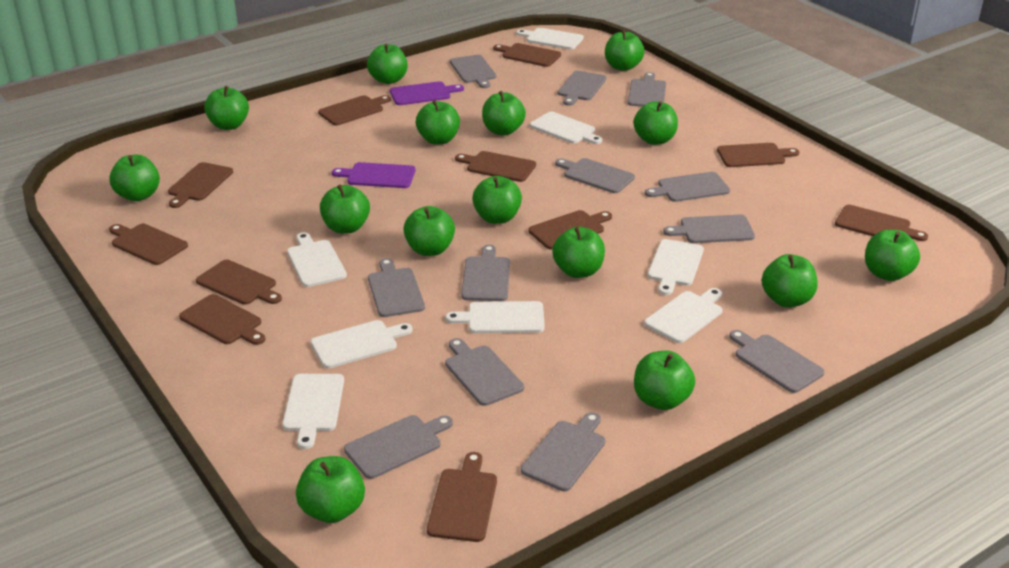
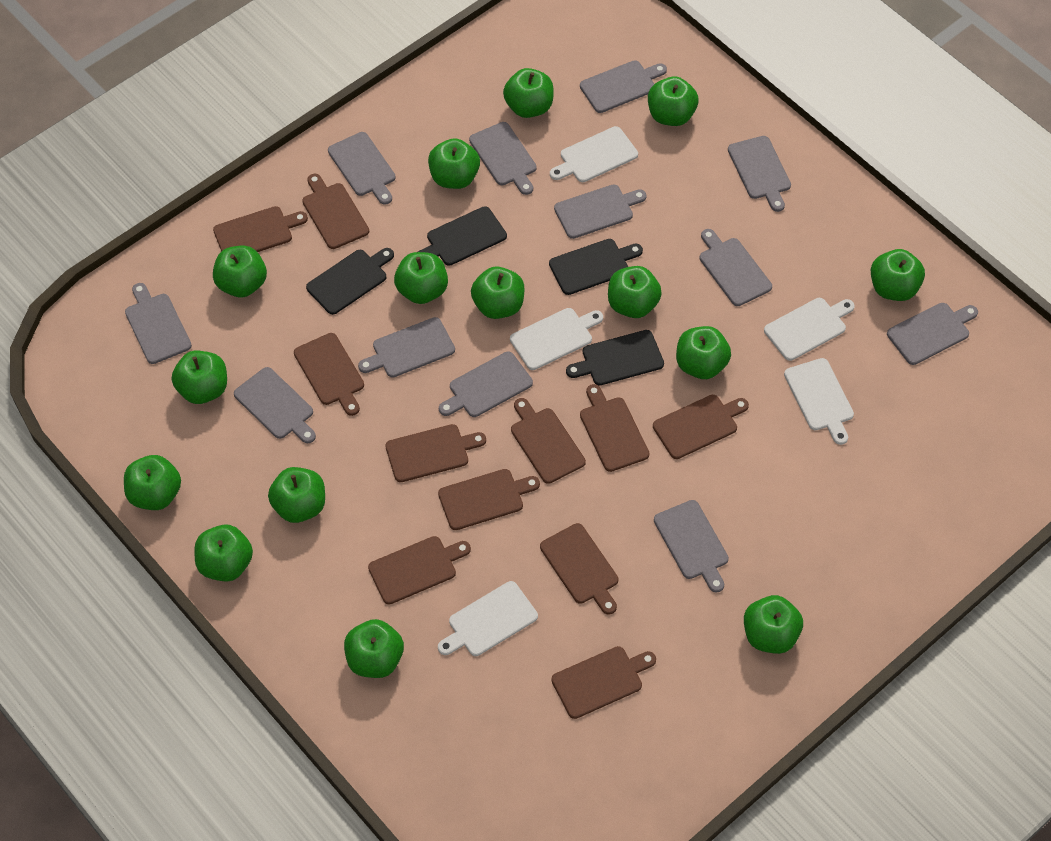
black cutting board: 0 -> 4
purple cutting board: 2 -> 0
white cutting board: 8 -> 5

